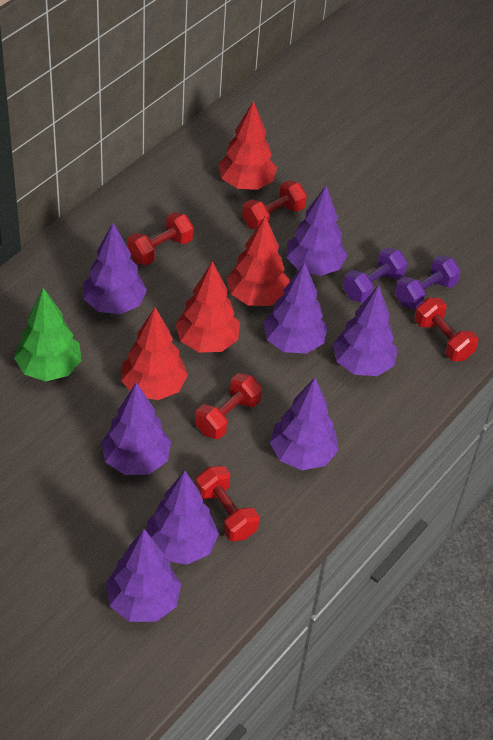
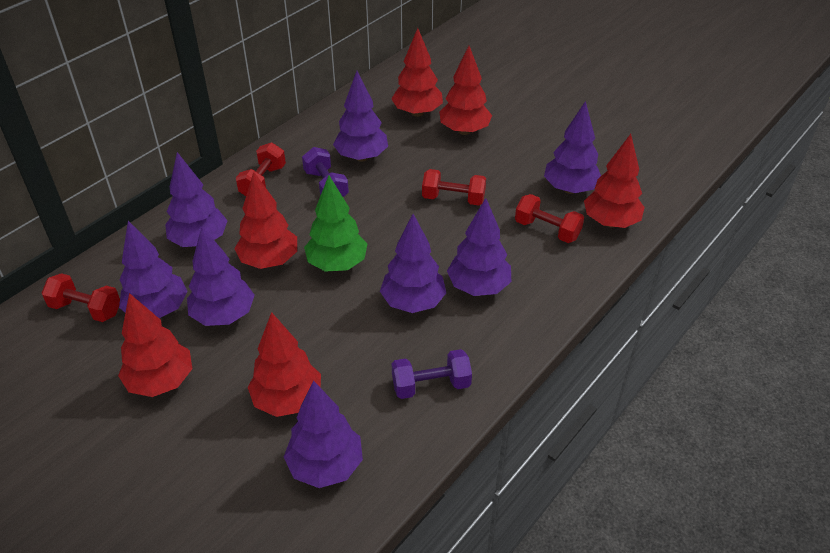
red dumbbell: 5 -> 4
red tree: 4 -> 6

